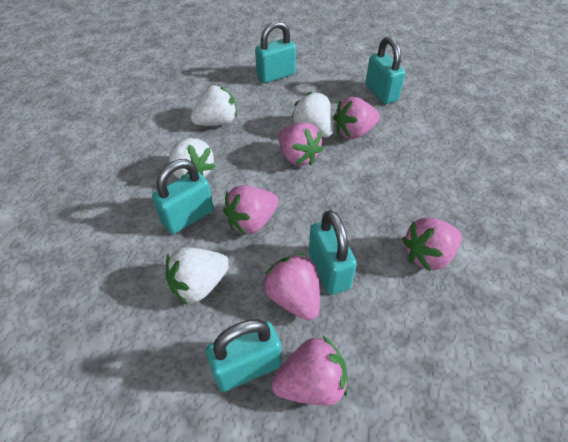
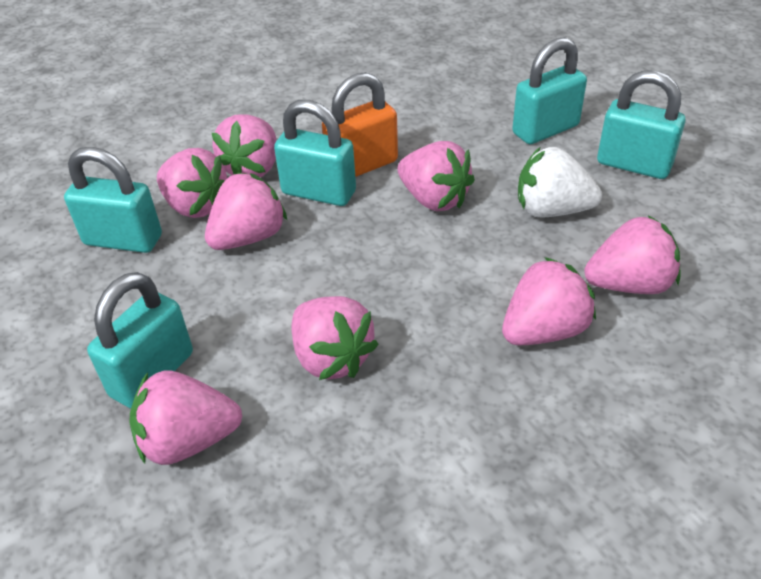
orange padlock: 0 -> 1
pink strawberry: 6 -> 8
white strawberry: 4 -> 1

